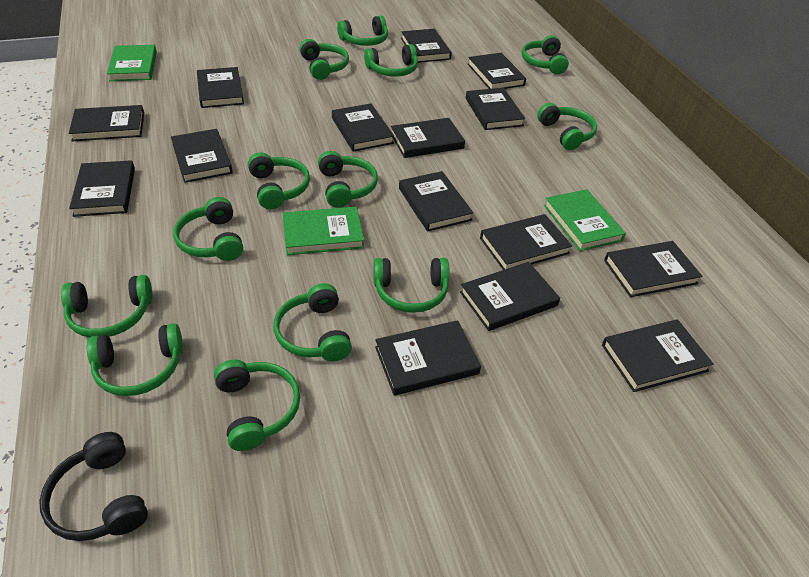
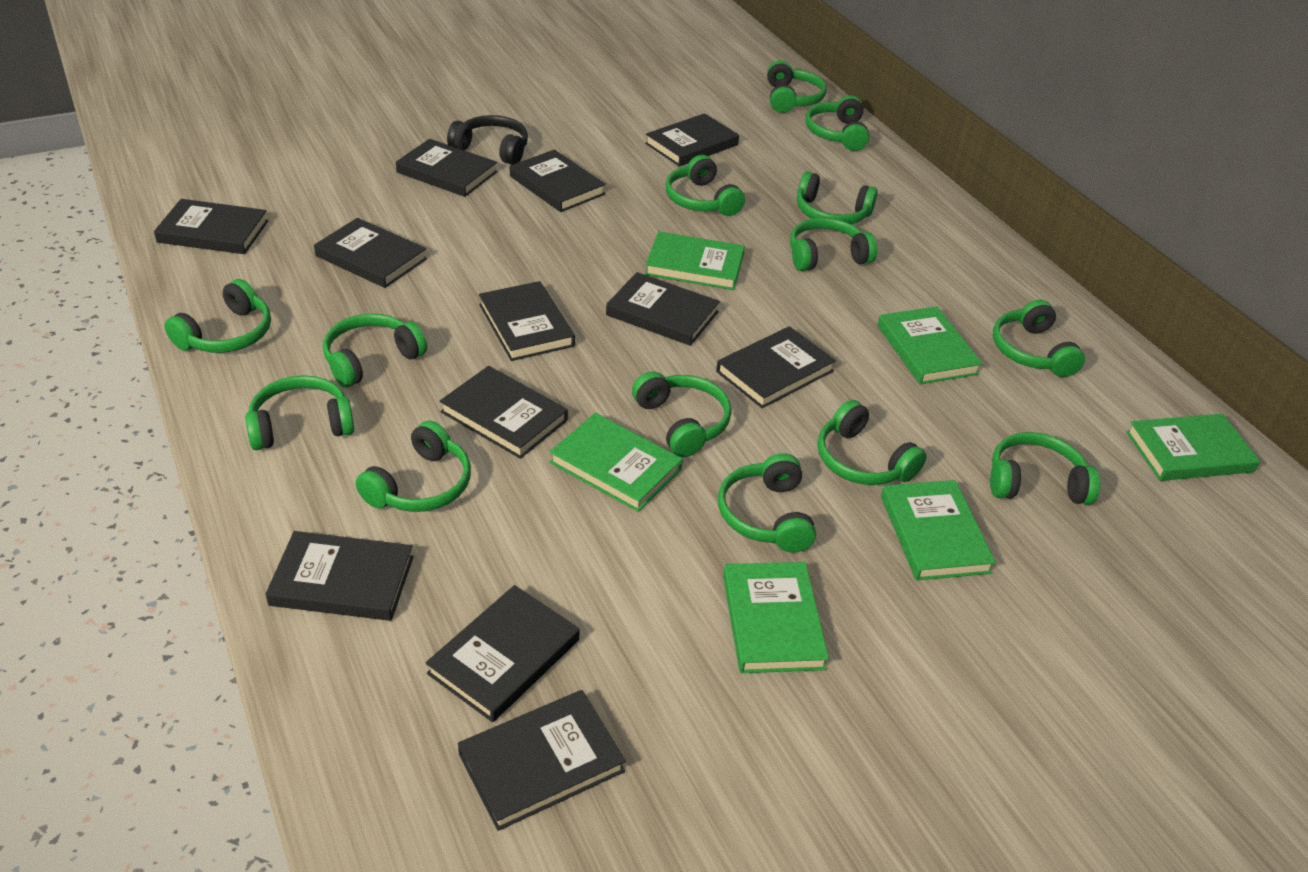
black book: 15 -> 12
green book: 3 -> 6
green headphones: 13 -> 14

